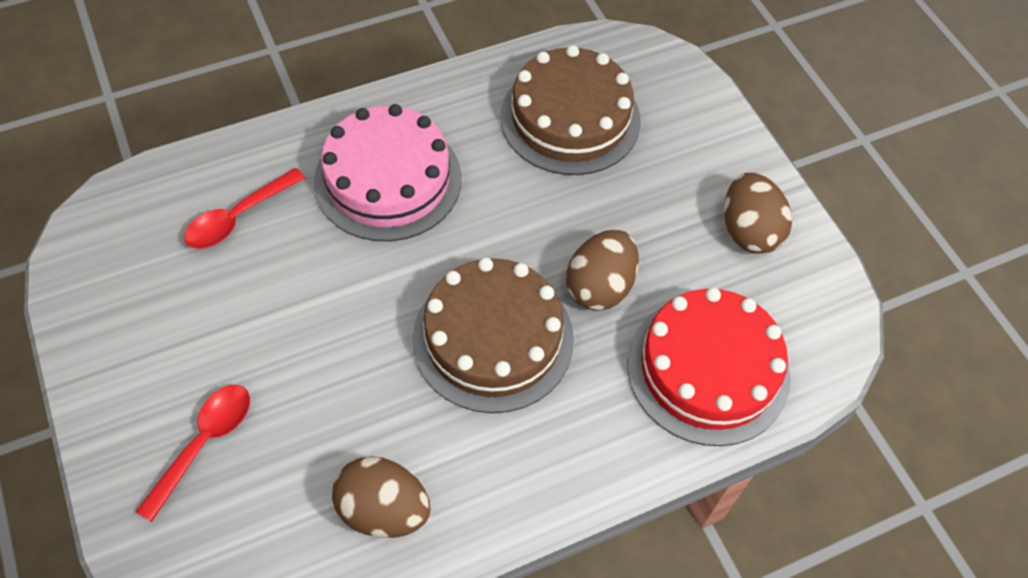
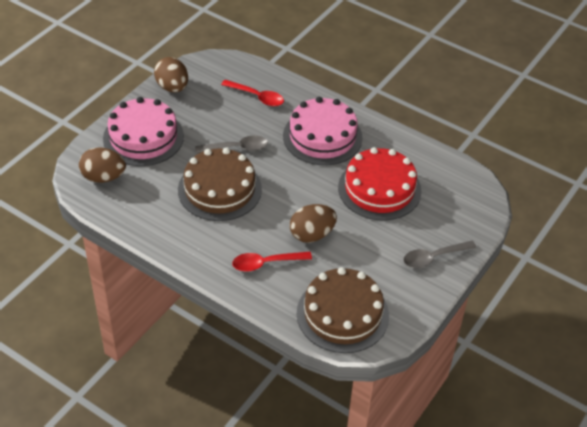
grey spoon: 0 -> 2
pink cake: 1 -> 2

